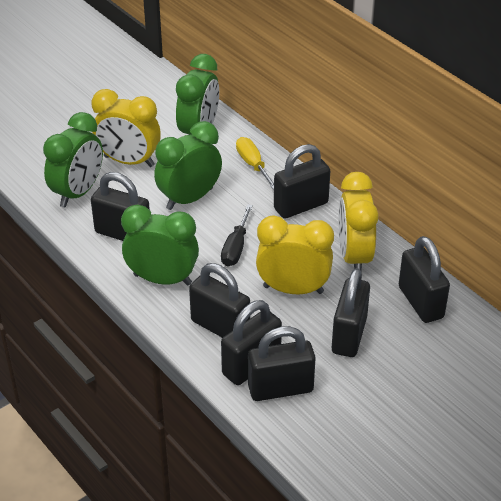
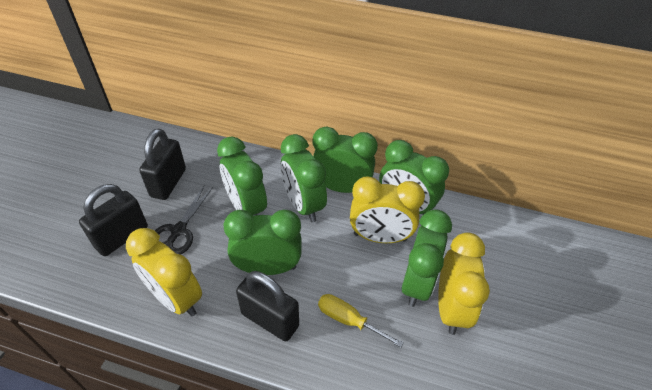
black padlock: 7 -> 3
black scissors: 0 -> 1
black screwdriver: 1 -> 0
green clock: 4 -> 6

